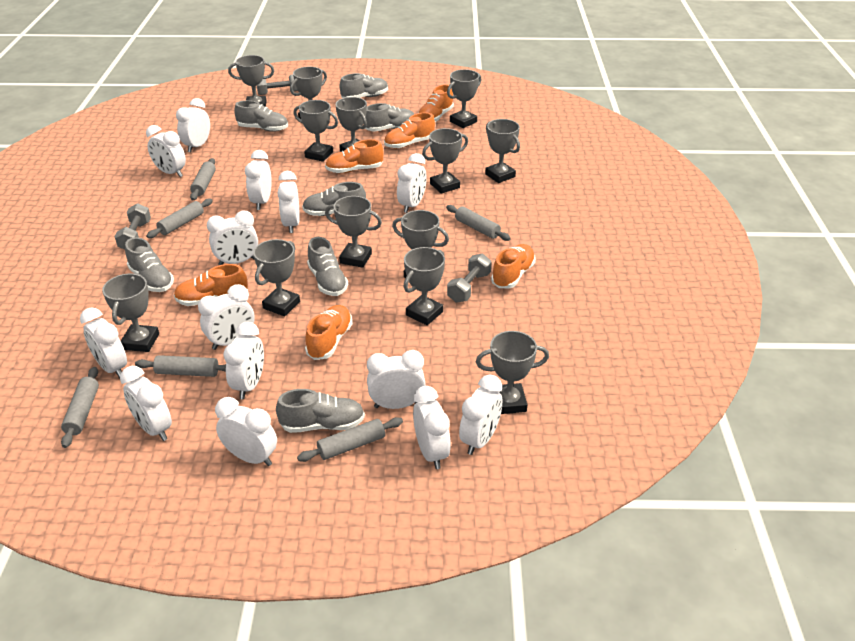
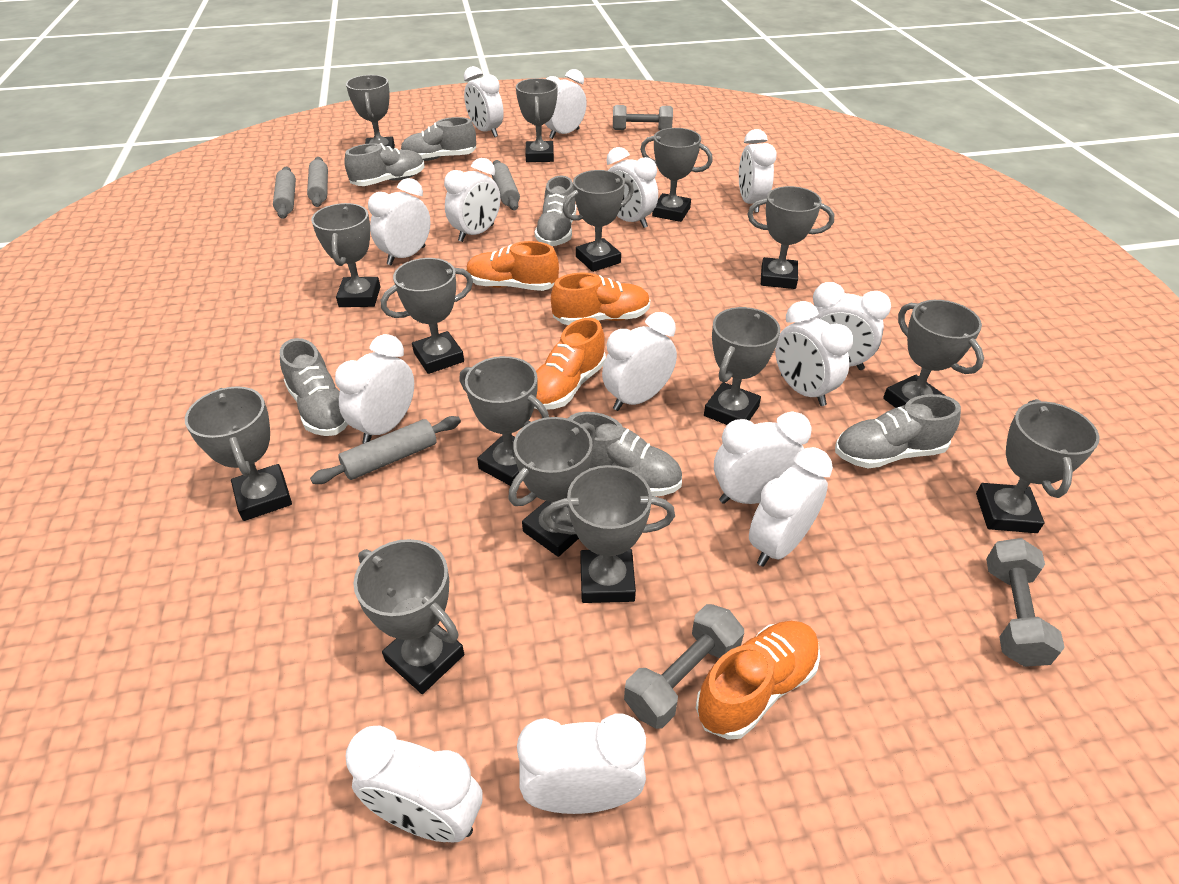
grey rolling pin: 6 -> 4
grey shoe: 7 -> 6
grey trophy: 13 -> 15
orange shoe: 6 -> 4

